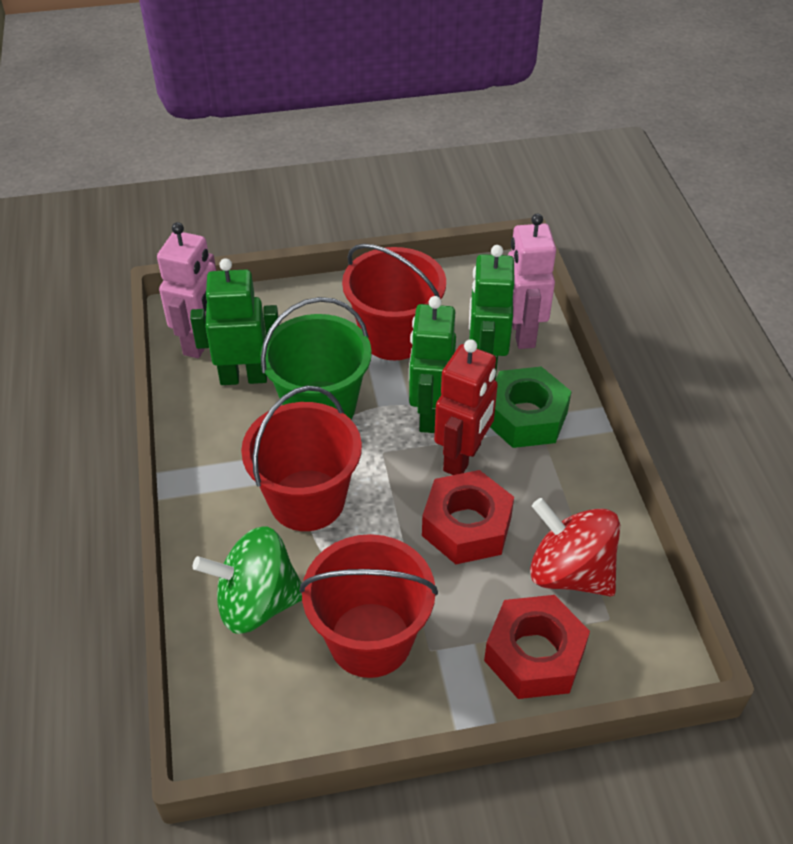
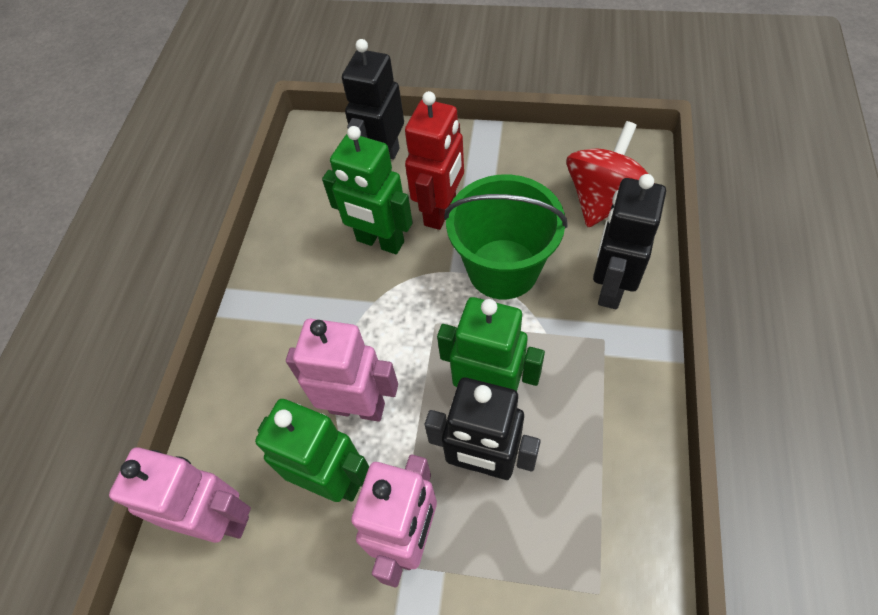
black robot: 0 -> 3
green nut: 1 -> 0
green spinning top: 1 -> 0
pink robot: 2 -> 3
red bucket: 3 -> 0
red nut: 2 -> 0

